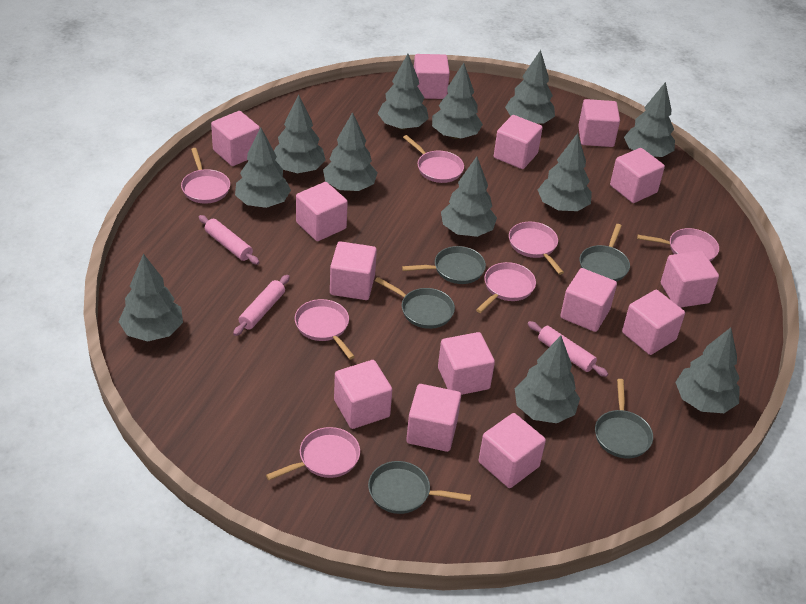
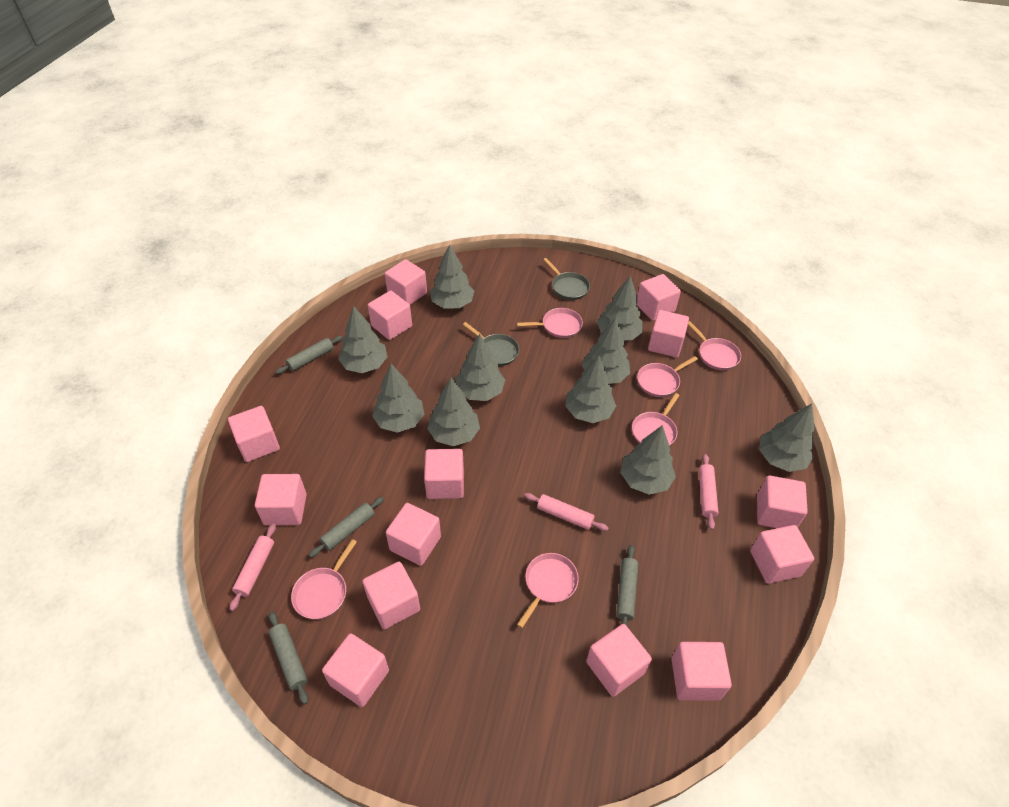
grey pan: 5 -> 2
grey rolling pin: 0 -> 4
grey tree: 12 -> 10
pink pan: 7 -> 6

